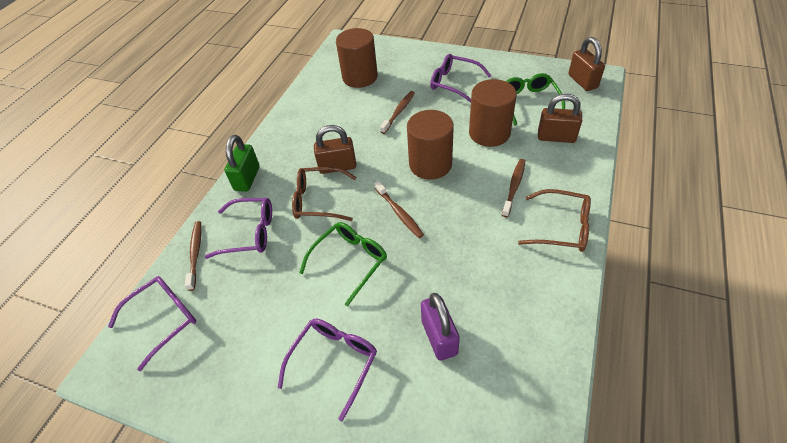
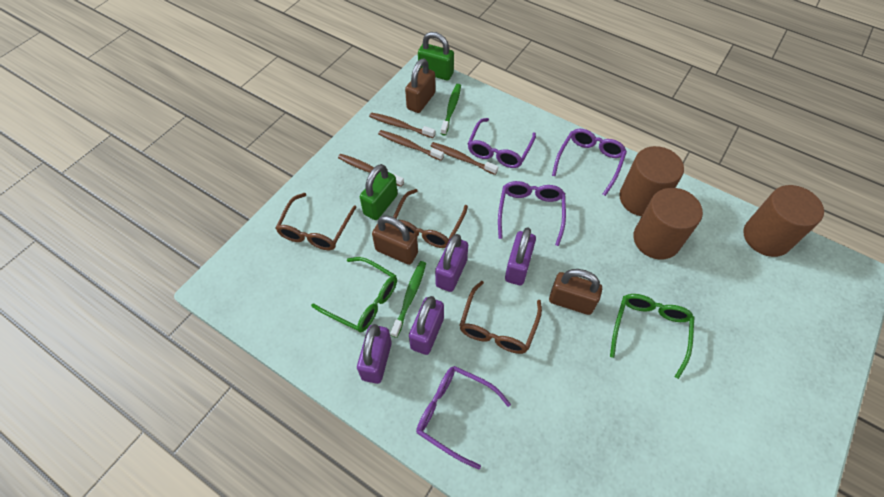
brown glasses: 2 -> 3
green padlock: 1 -> 2
green toothbrush: 0 -> 2
purple padlock: 1 -> 4

